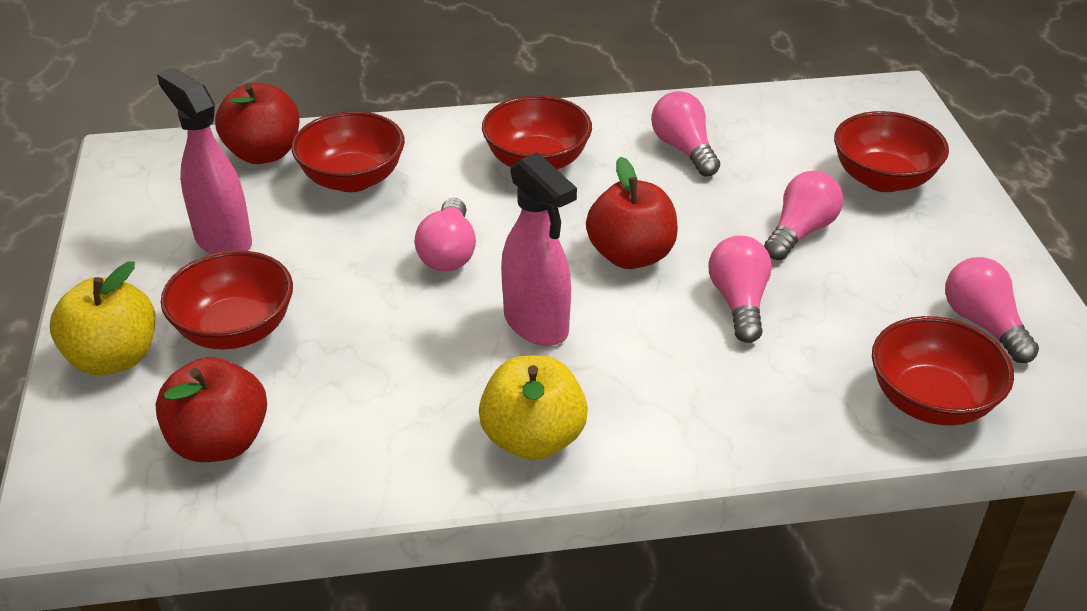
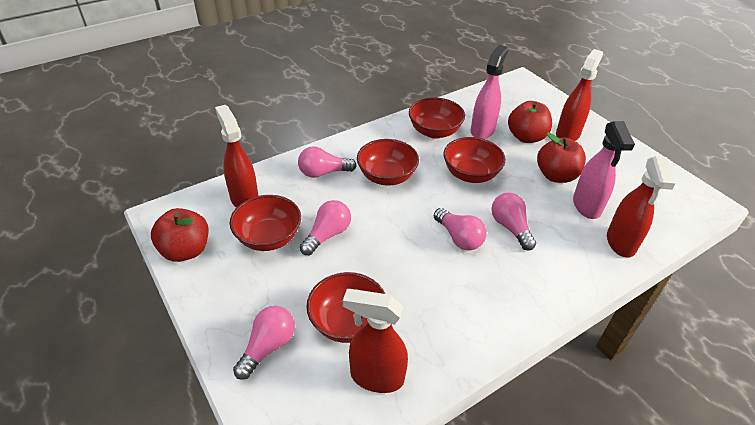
red spray bottle: 0 -> 4
yellow apple: 2 -> 0

